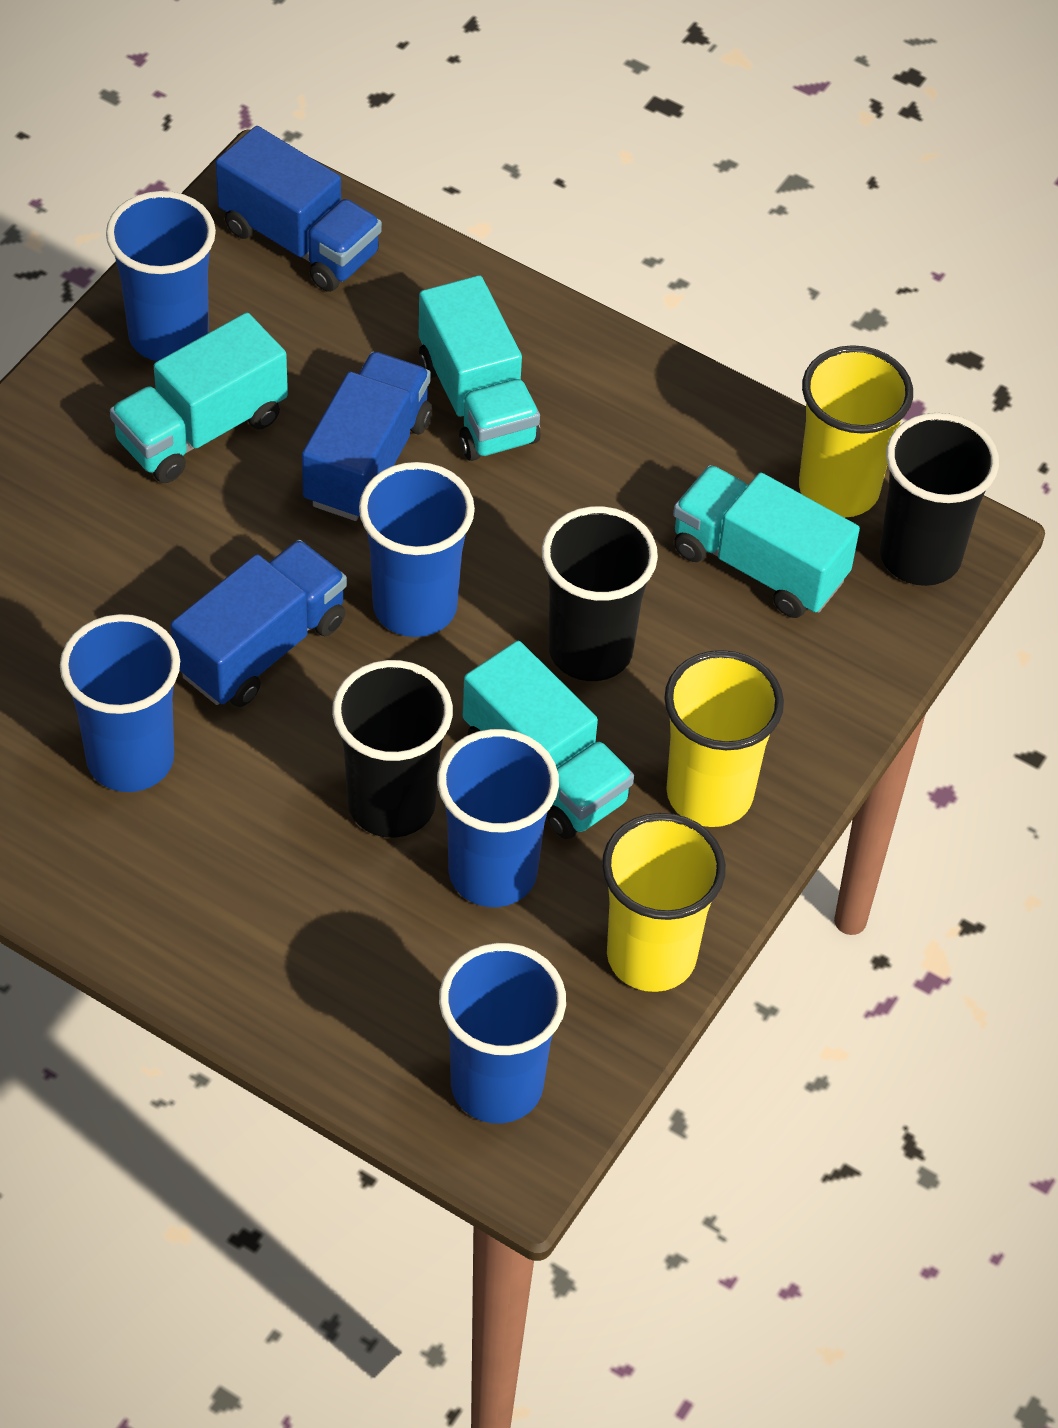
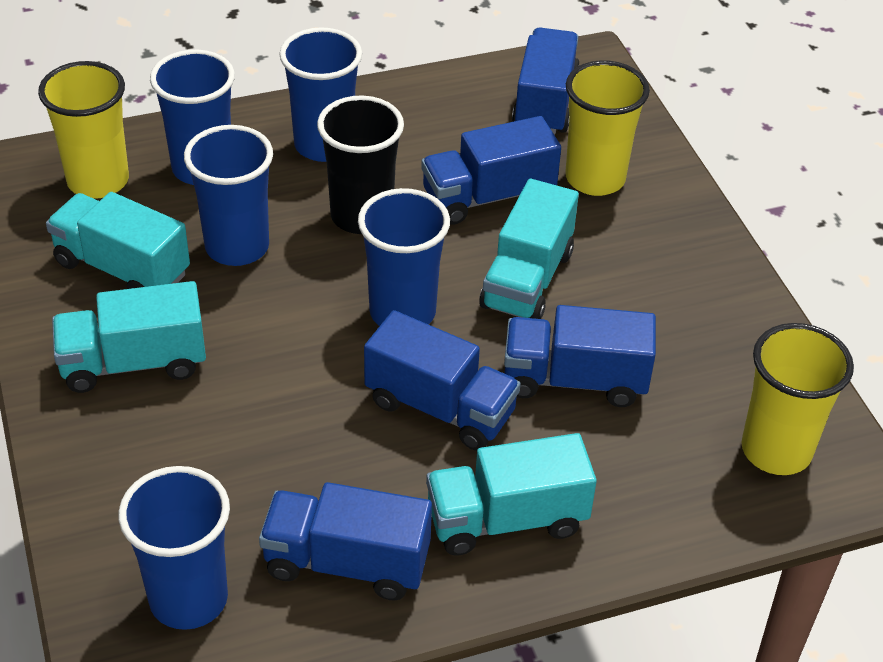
black cup: 3 -> 1
blue truck: 3 -> 5

